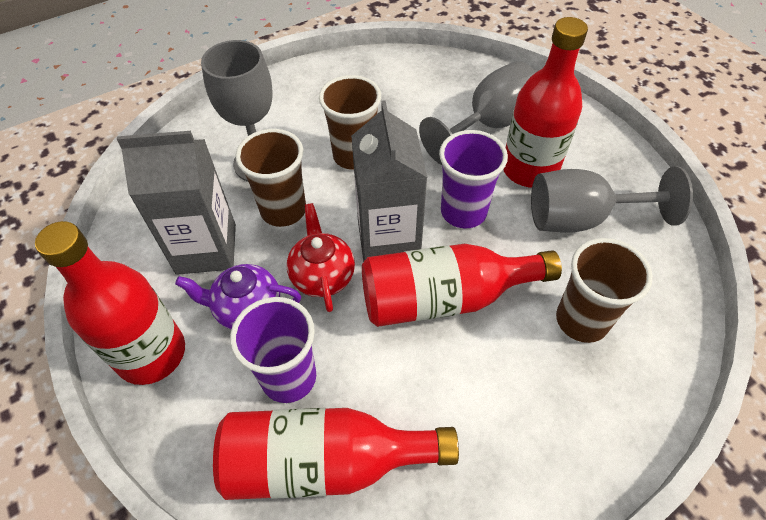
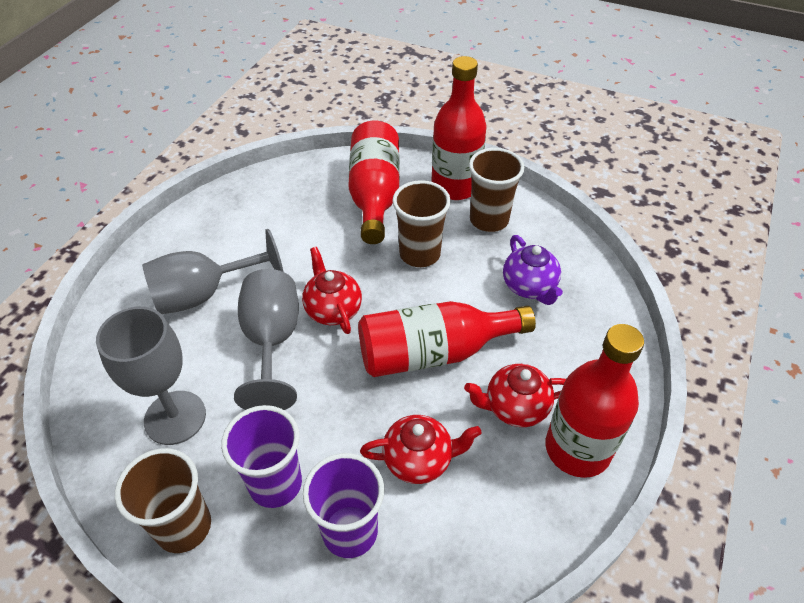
grey carton: 2 -> 0
red teapot: 1 -> 3

